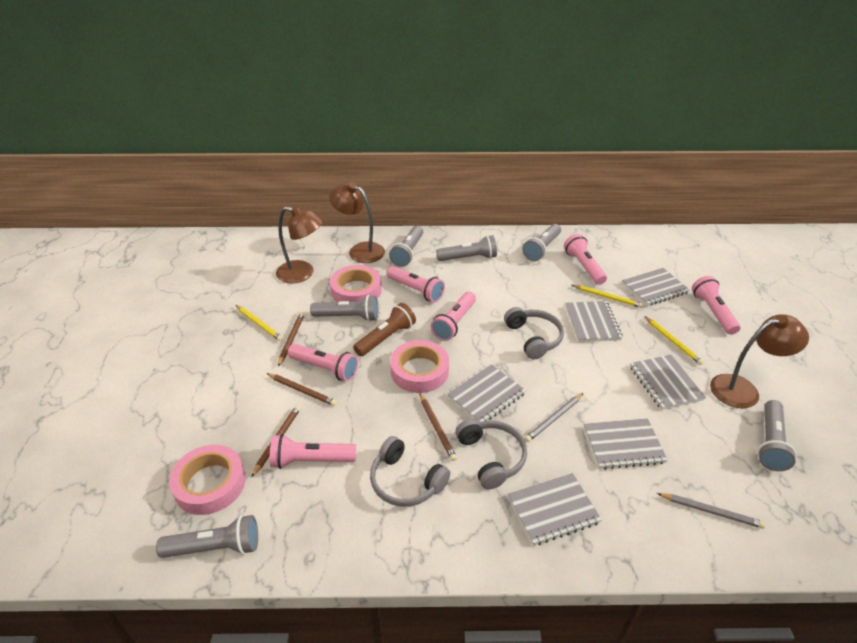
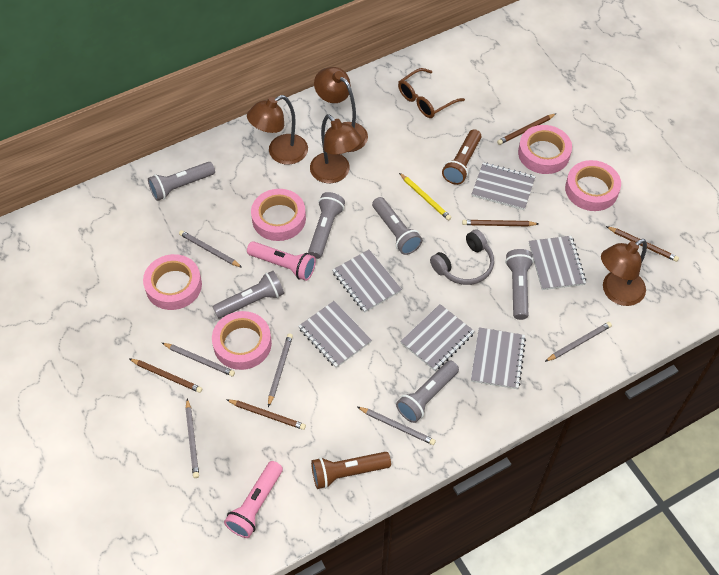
brown flashlight: 1 -> 2
brown glasses: 0 -> 1
brown lamp: 3 -> 4
brown pencil: 4 -> 5
grey headphones: 3 -> 1
grey pencil: 2 -> 6
pink flashlight: 6 -> 2
pink tape: 3 -> 5
yellow pencil: 3 -> 1

